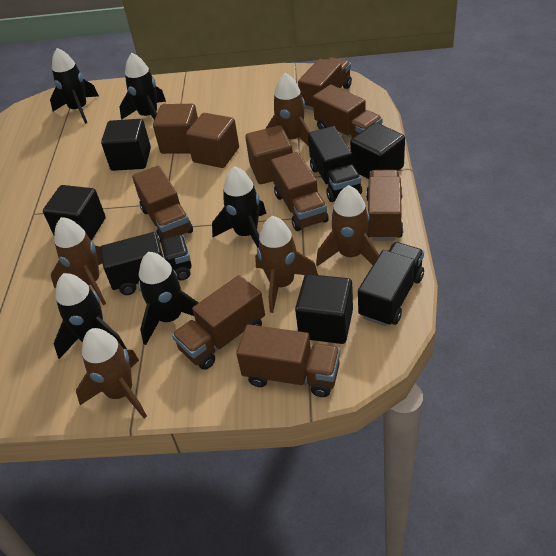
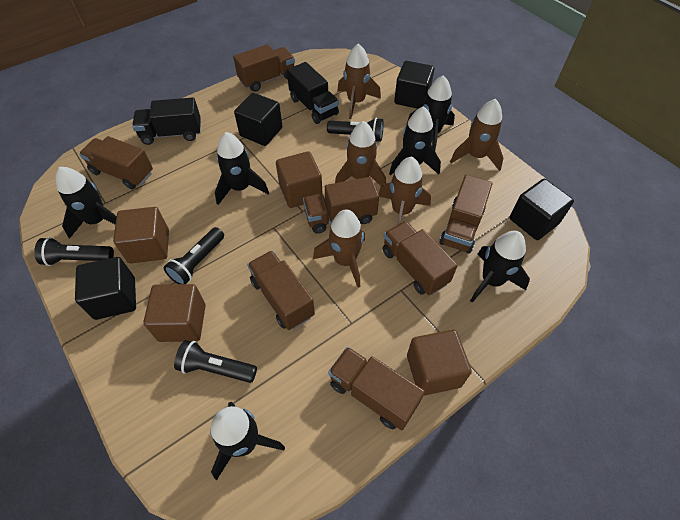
black flashlight: 0 -> 4
black rocket: 5 -> 6
black truck: 3 -> 2
brown cube: 3 -> 4

